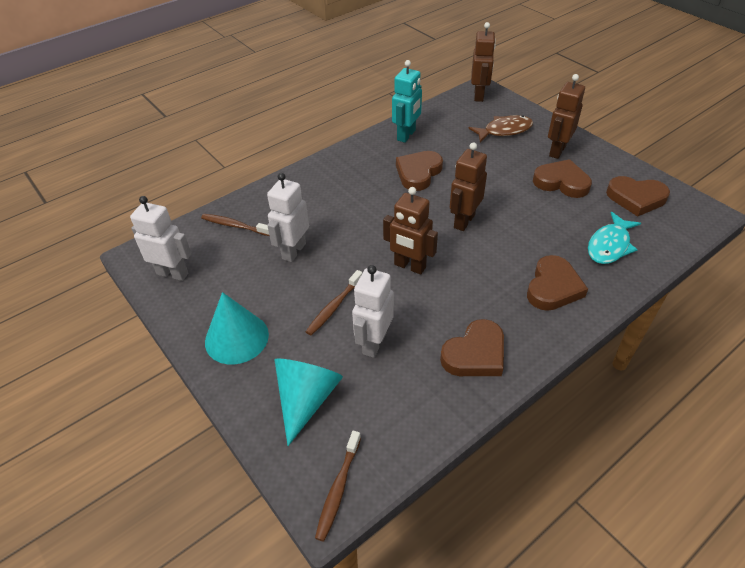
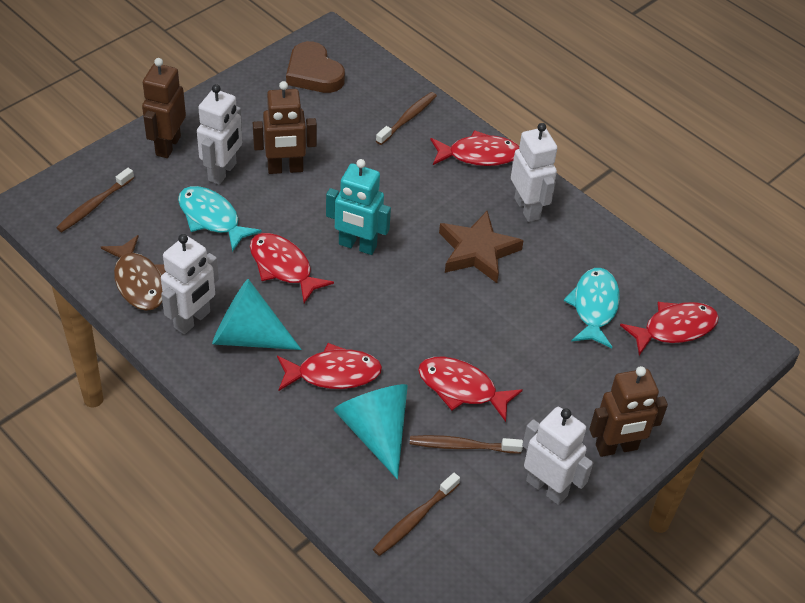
brown heart: 5 -> 1
brown robot: 4 -> 3
brown star: 0 -> 1
brown toothbrush: 3 -> 4
red fish: 0 -> 5
turquoise fish: 1 -> 2
white robot: 3 -> 4

